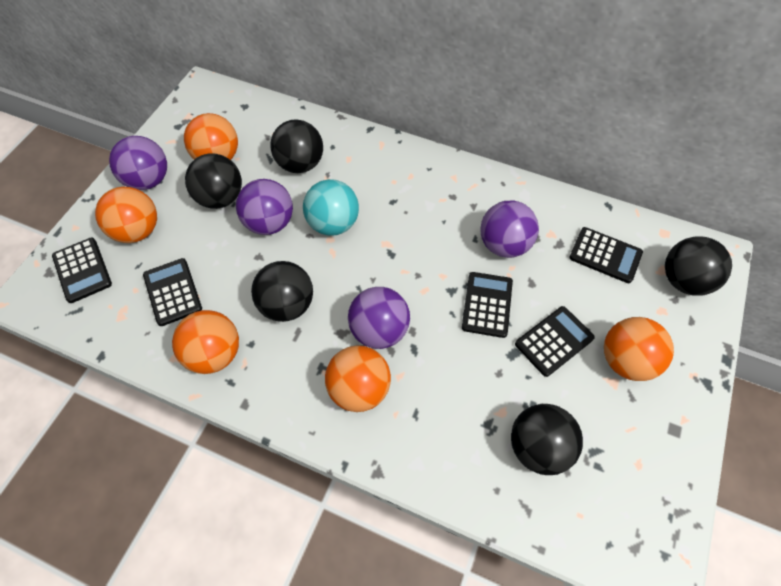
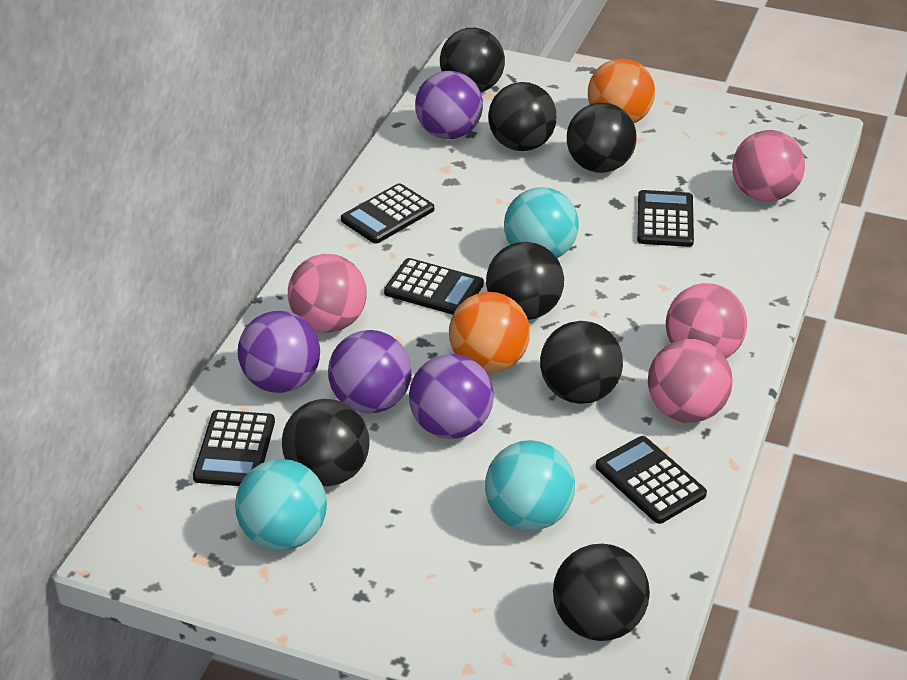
black ball: 5 -> 7
orange ball: 5 -> 2
pink ball: 0 -> 4
turquoise ball: 1 -> 3

